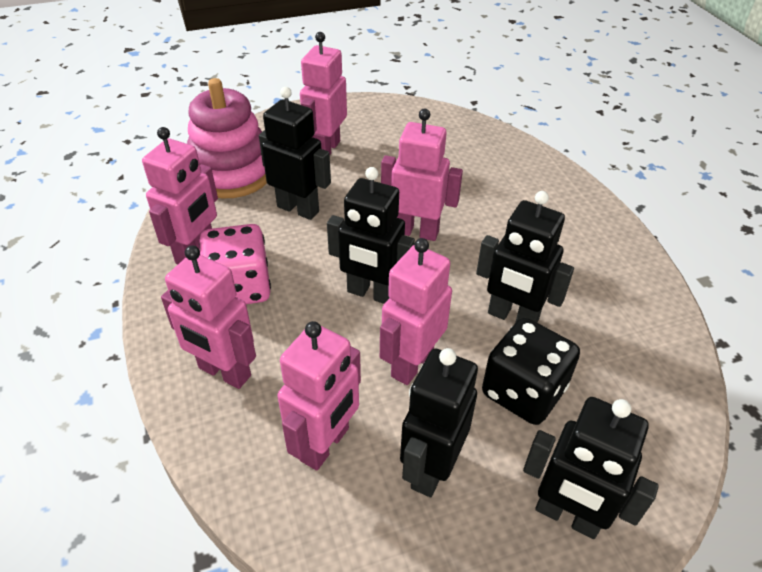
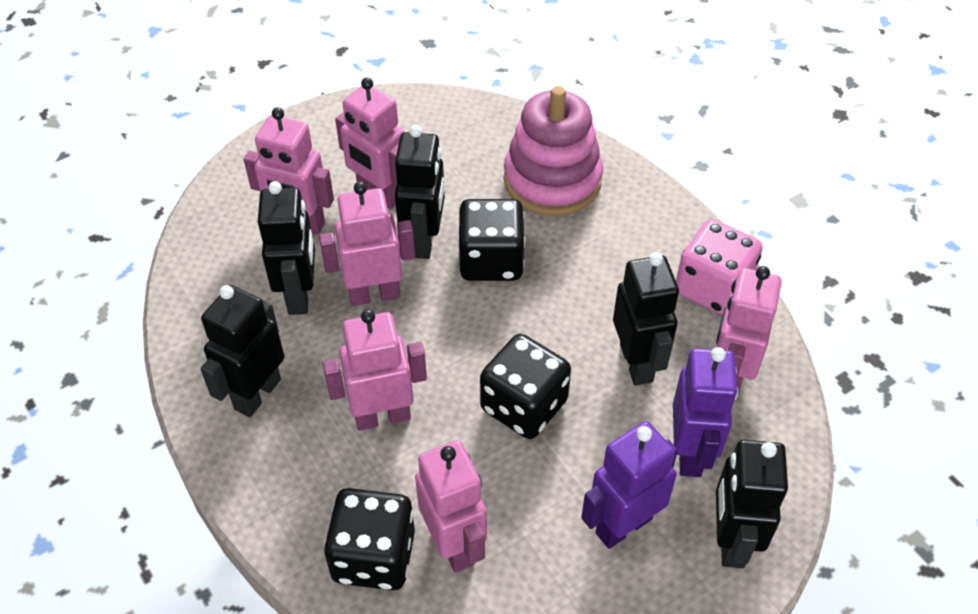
black dice: 1 -> 3
purple robot: 0 -> 2

